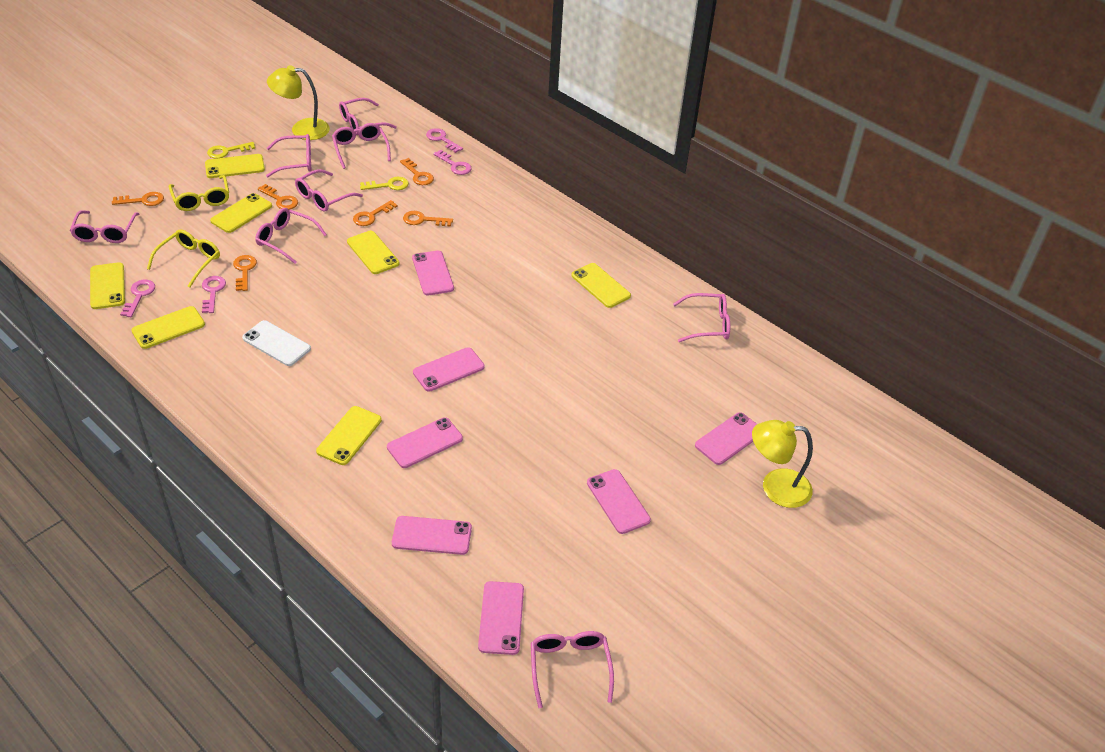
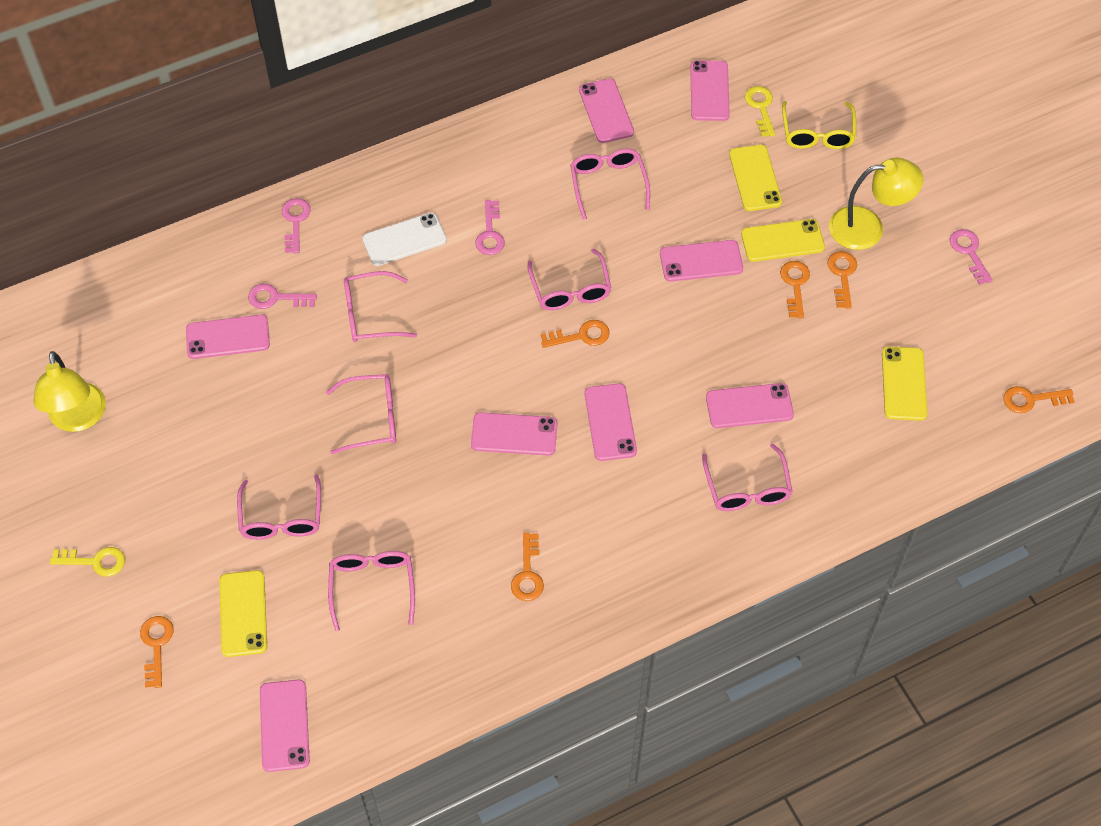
pink glasses: 8 -> 7
pink phone: 7 -> 8
yellow glasses: 2 -> 1
yellow phone: 7 -> 4

